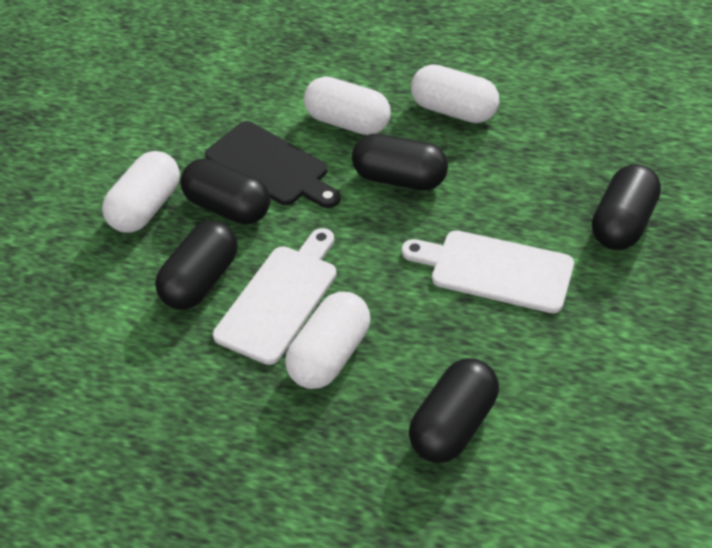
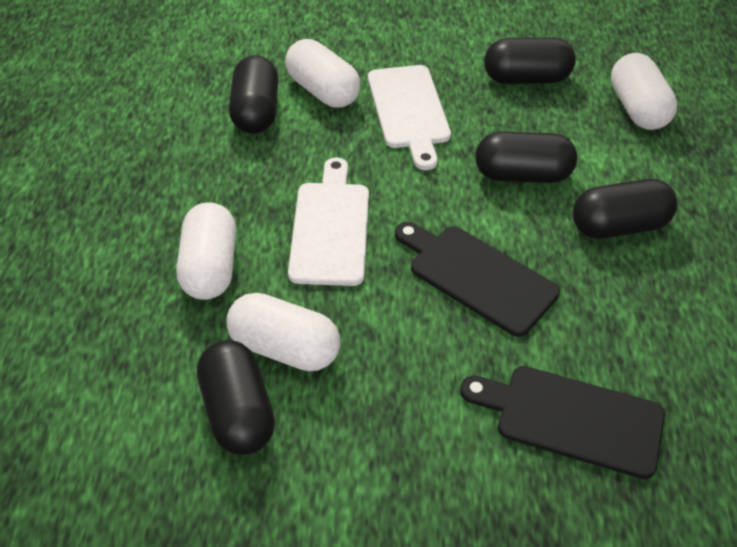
black cutting board: 1 -> 2

